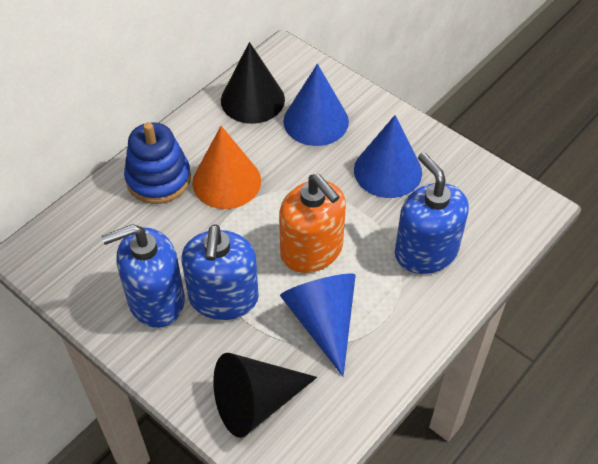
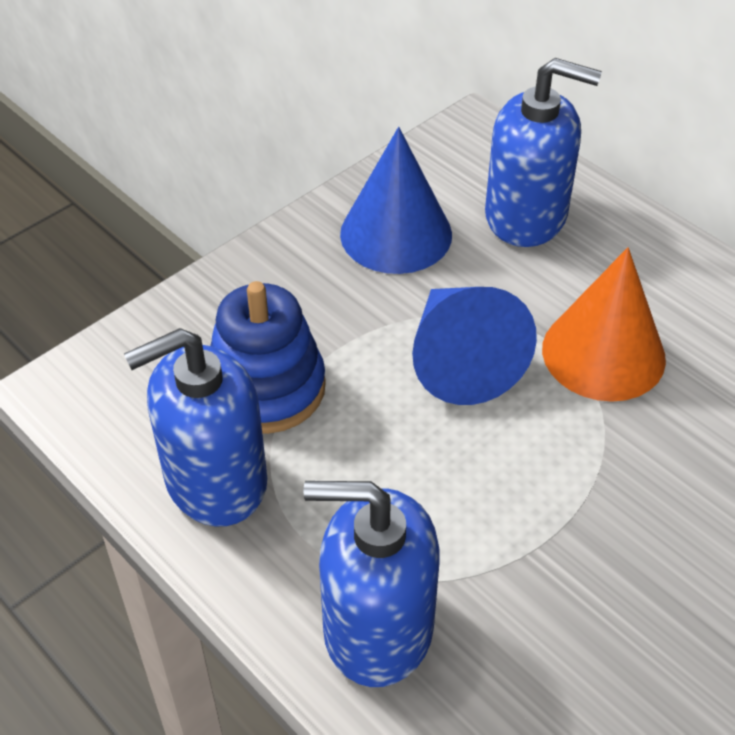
black cone: 2 -> 0
blue cone: 3 -> 2
orange soap dispenser: 1 -> 0

